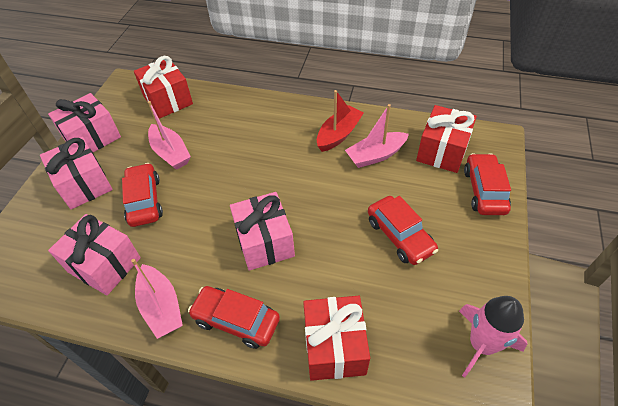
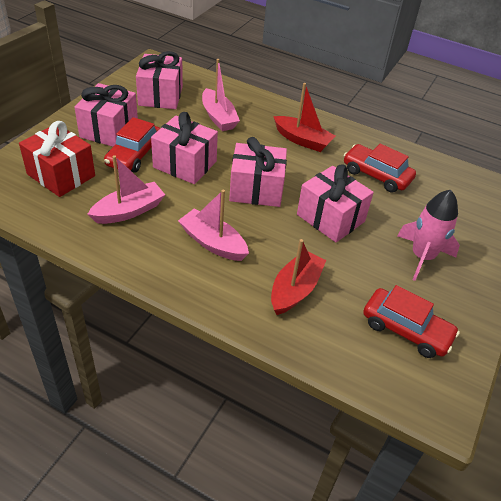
pink gift: 4 -> 5
red boat: 1 -> 2
red car: 4 -> 3
red gift: 3 -> 1

